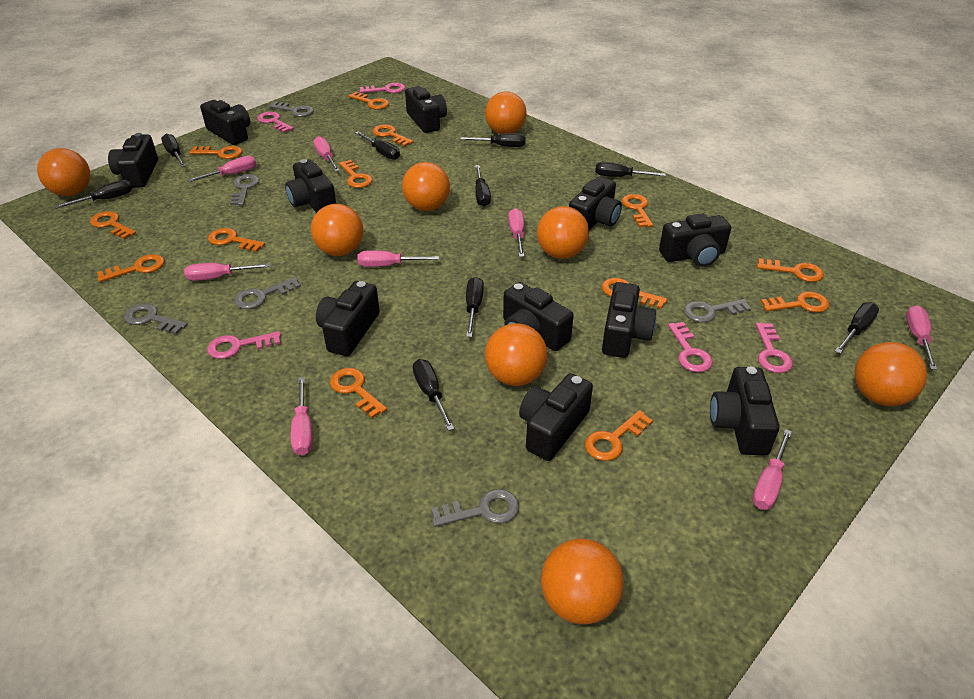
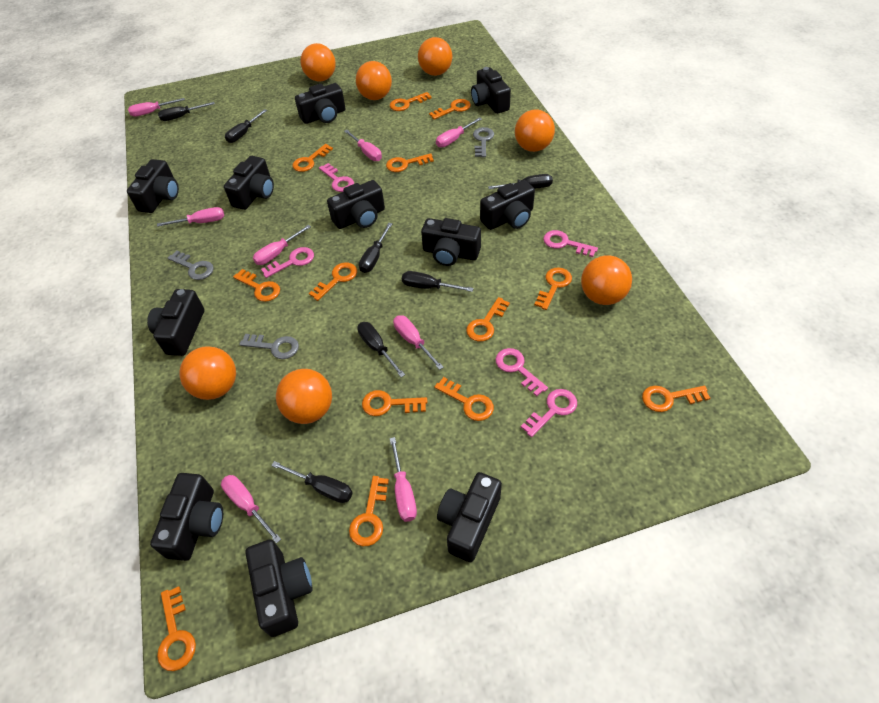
black screwdriver: 9 -> 7
grey key: 6 -> 3
orange ball: 8 -> 7

